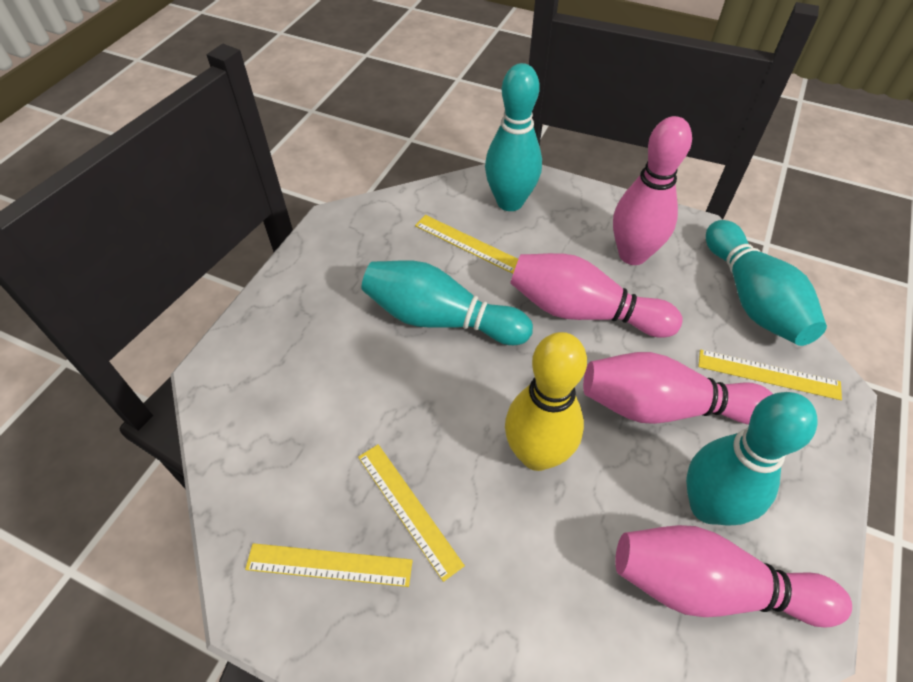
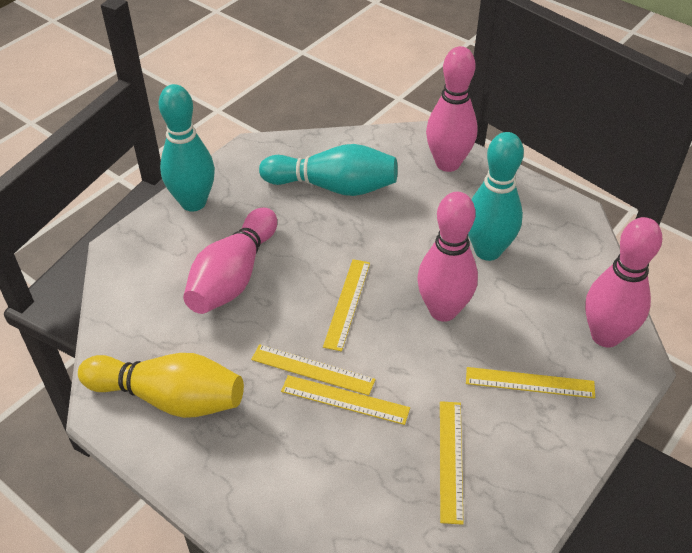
turquoise bowling pin: 4 -> 3
yellow ruler: 4 -> 5

